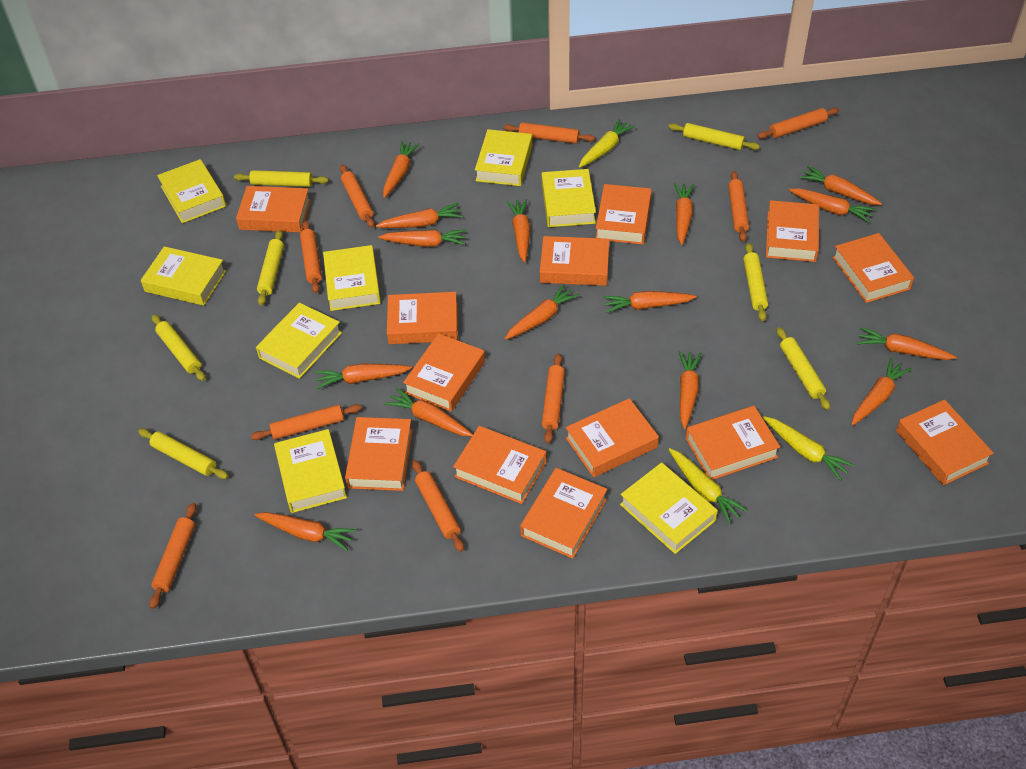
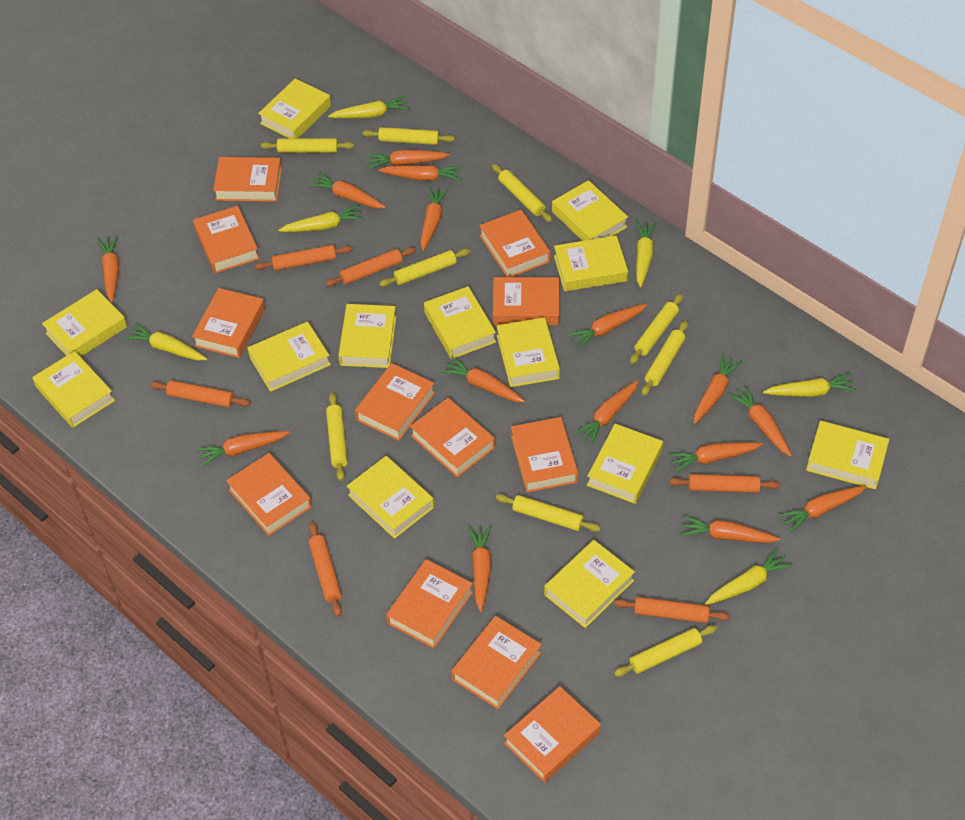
orange book: 13 -> 12
orange rolling pin: 9 -> 6
yellow book: 8 -> 13
yellow carrot: 3 -> 6
yellow rolling pin: 7 -> 9

